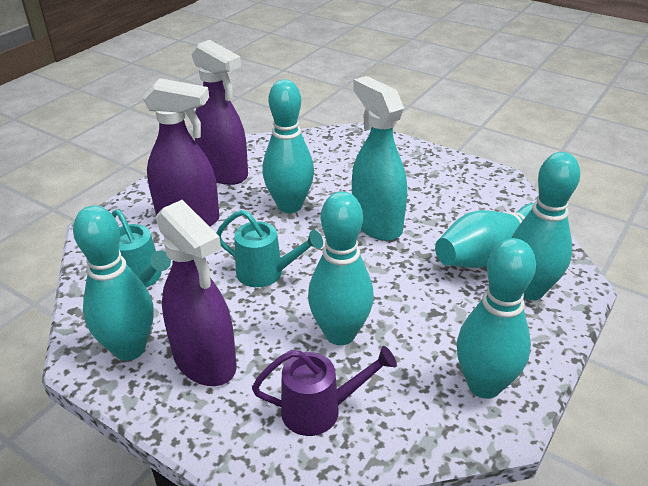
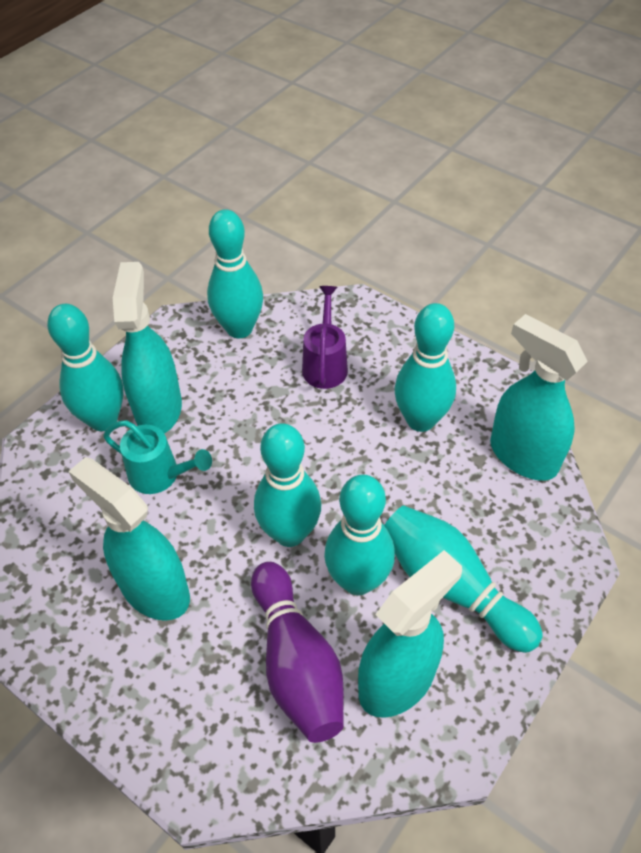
purple bowling pin: 0 -> 1
purple spray bottle: 3 -> 0
turquoise spray bottle: 1 -> 4
turquoise watering can: 2 -> 1

